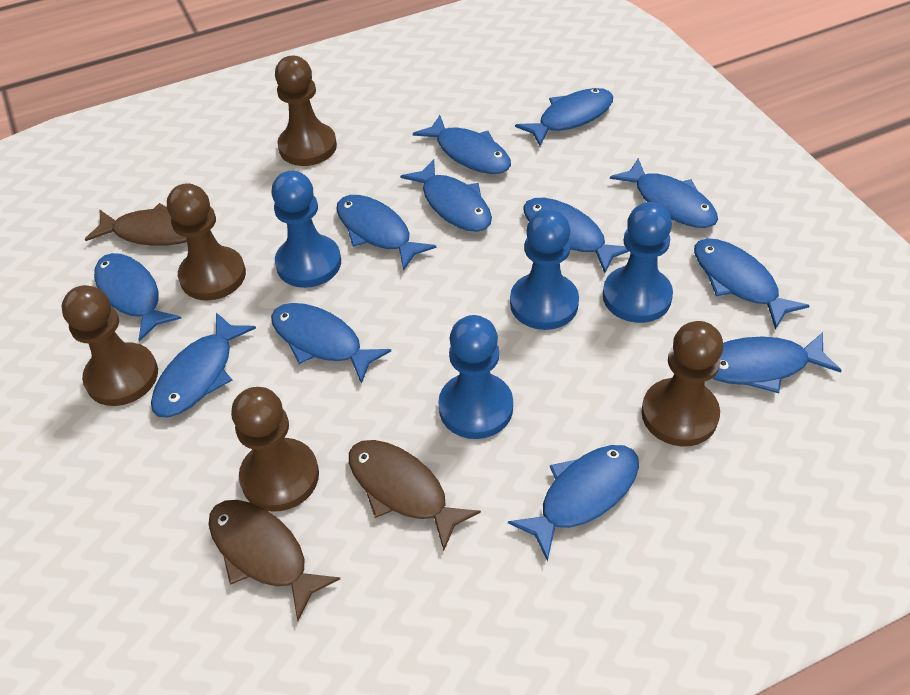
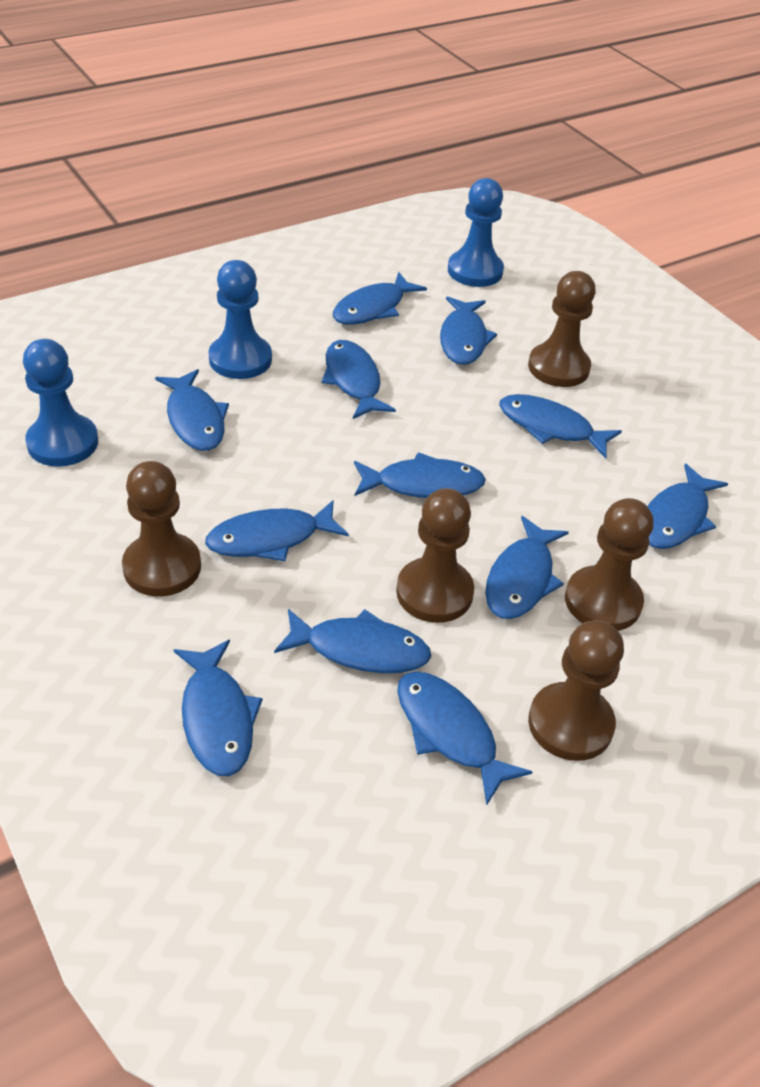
blue pawn: 4 -> 3
brown fish: 3 -> 0

